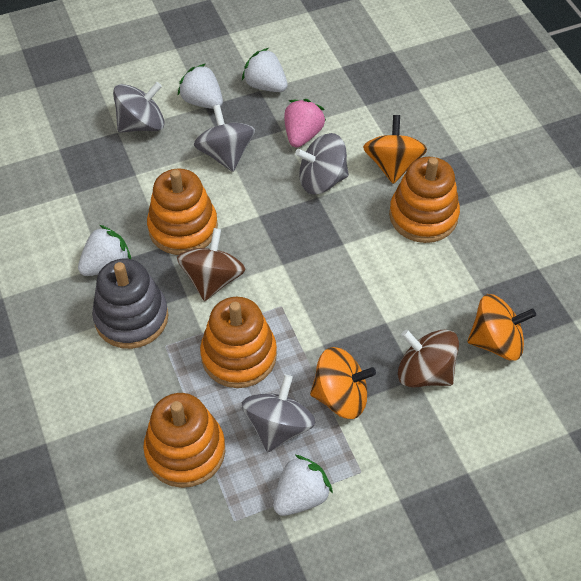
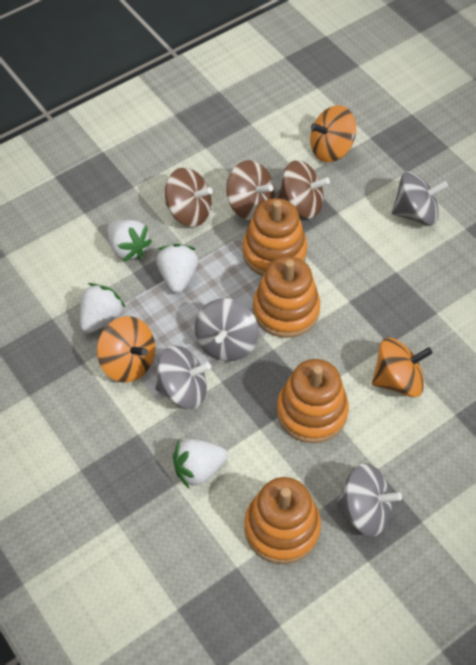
brown spinning top: 2 -> 3
grey stacking toy: 1 -> 0
pink strawberry: 1 -> 0

